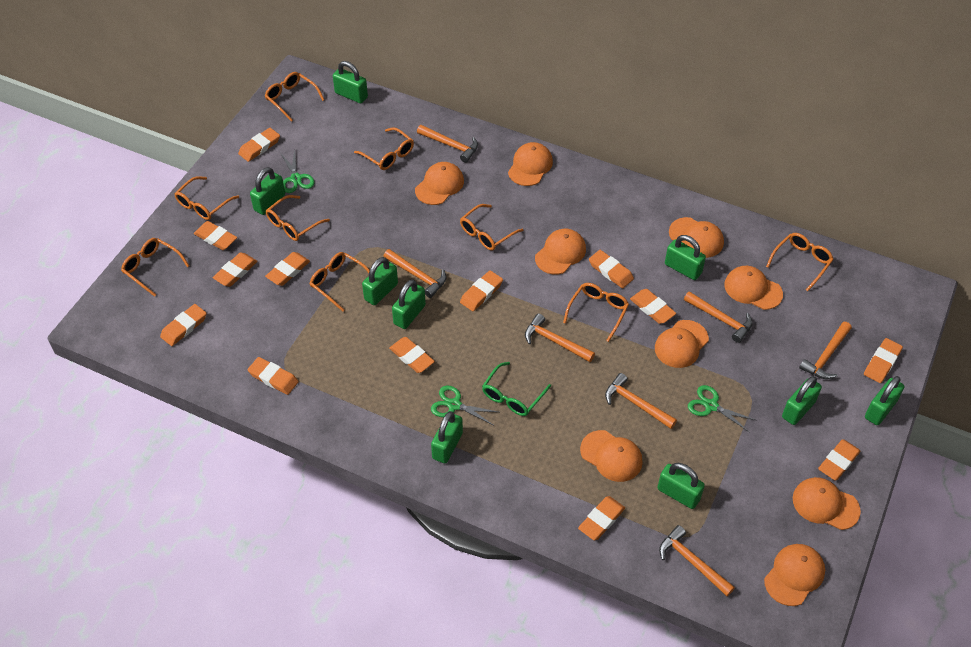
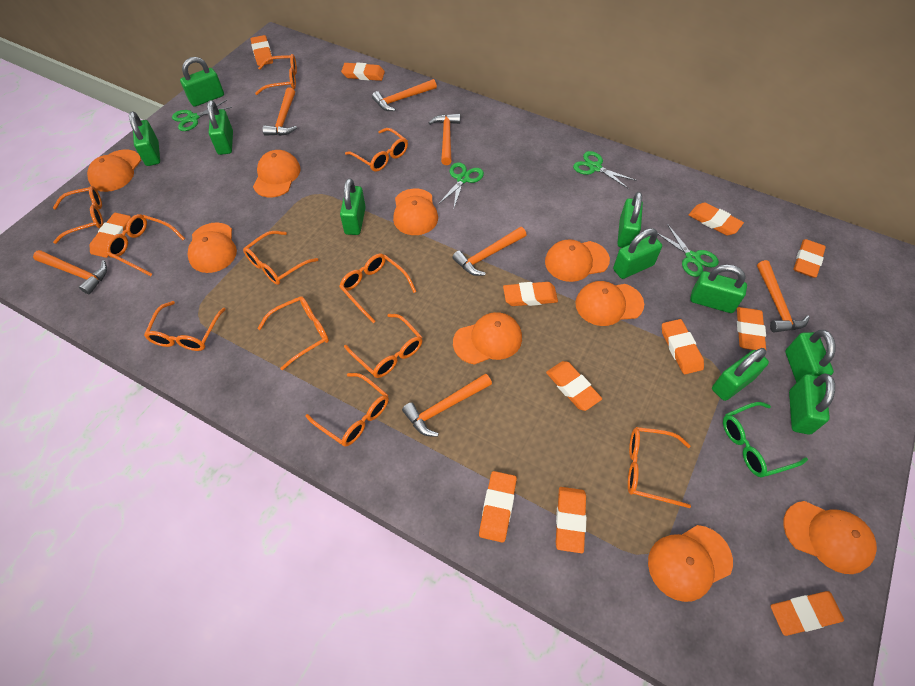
green padlock: 9 -> 10
green scissors: 3 -> 4
orange eraser: 13 -> 12
orange glasses: 9 -> 11

